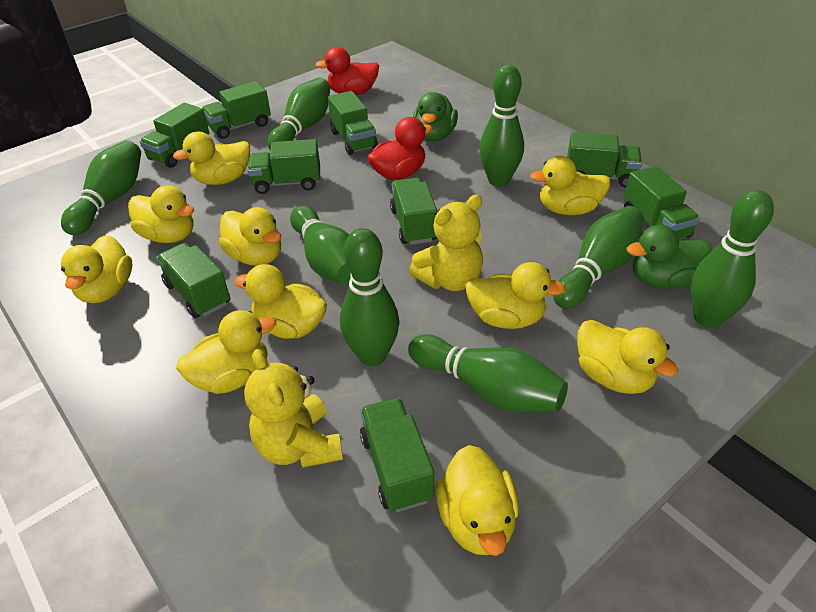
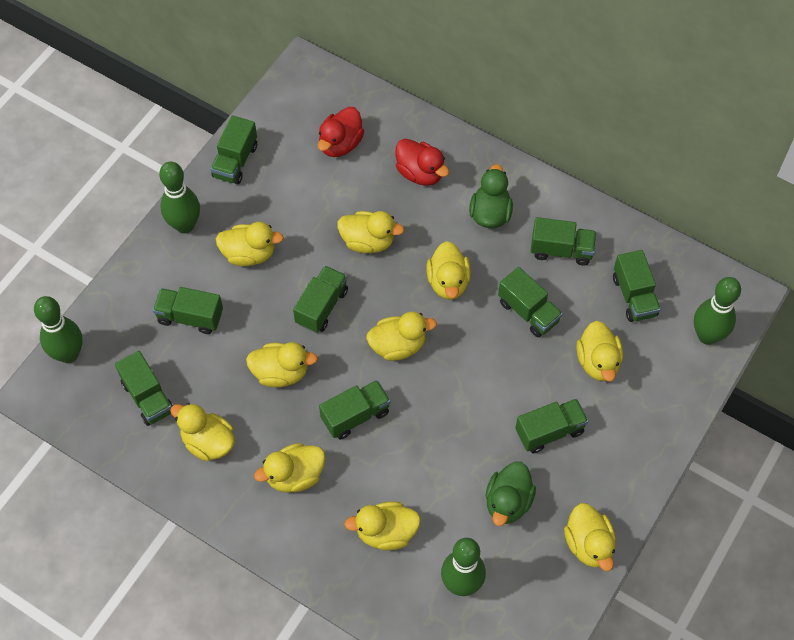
green bowling pin: 8 -> 4
yellow teddy bear: 2 -> 0

